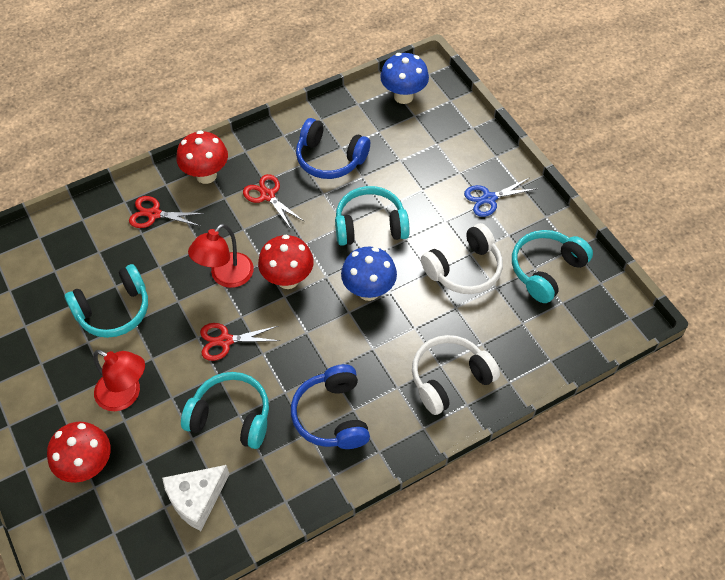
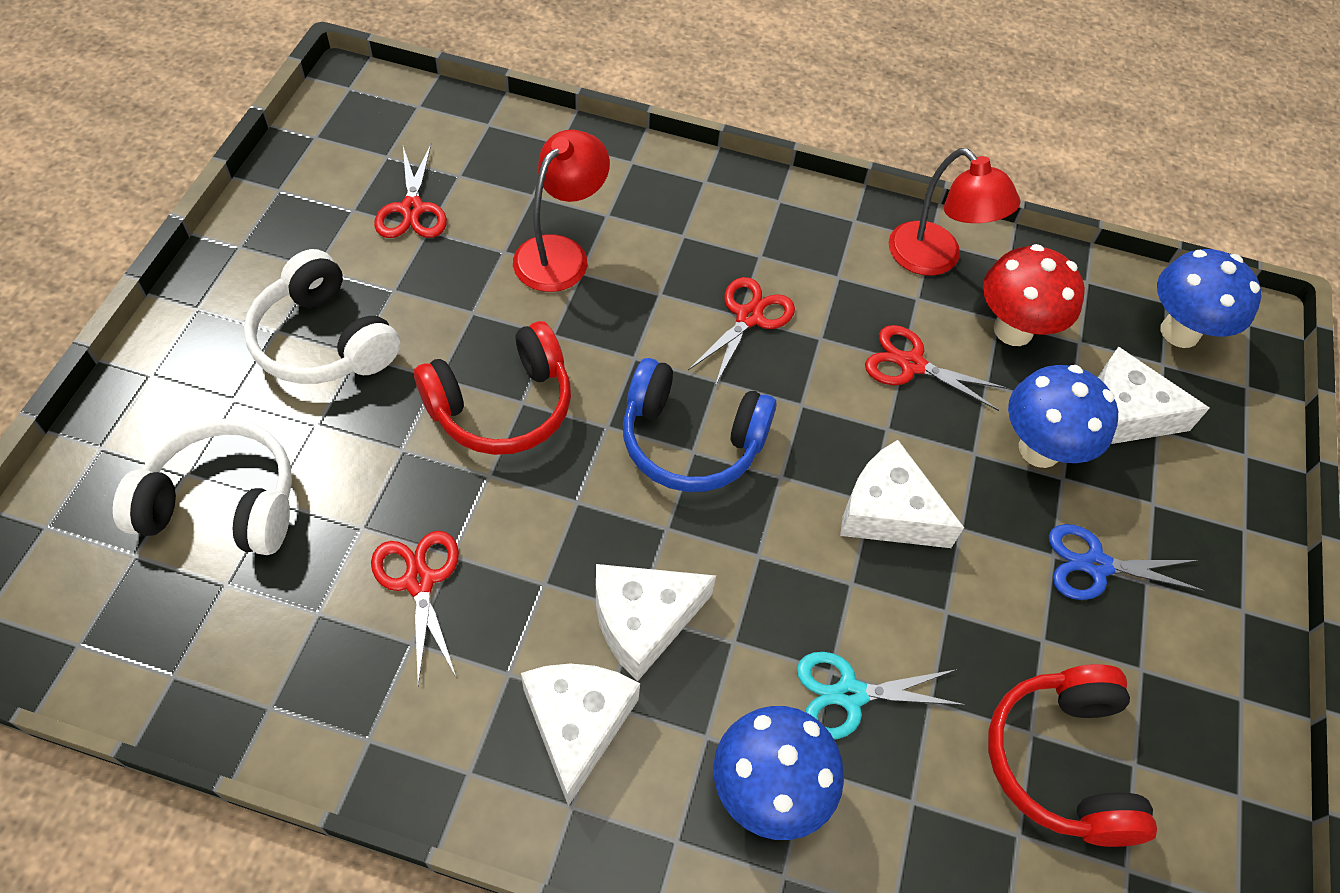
blue headphones: 2 -> 1
blue mushroom: 2 -> 3
red headphones: 0 -> 2
red mushroom: 3 -> 1
red scissors: 3 -> 4
turquoise headphones: 4 -> 0
turquoise scissors: 0 -> 1
white cheese: 1 -> 4

